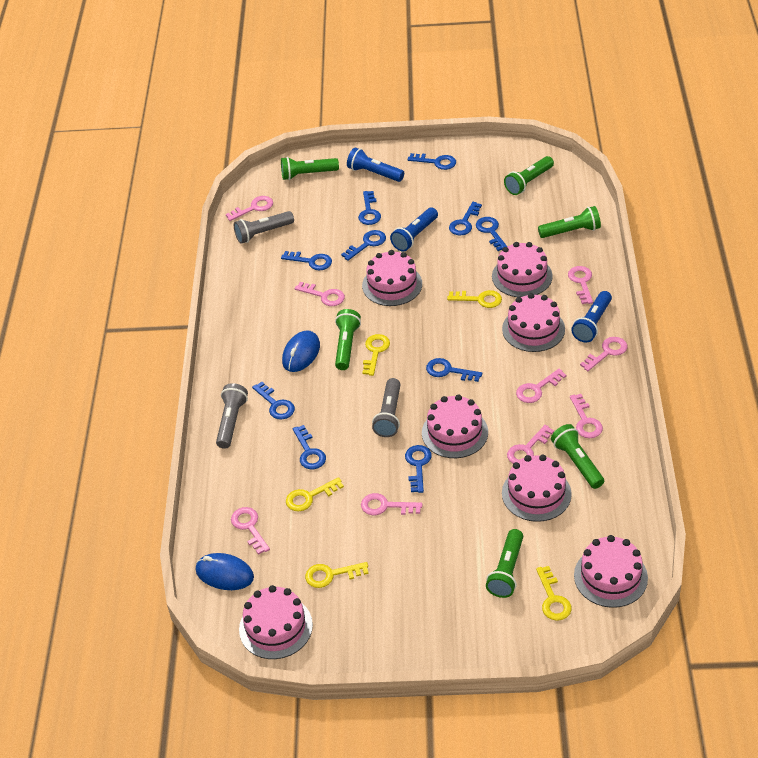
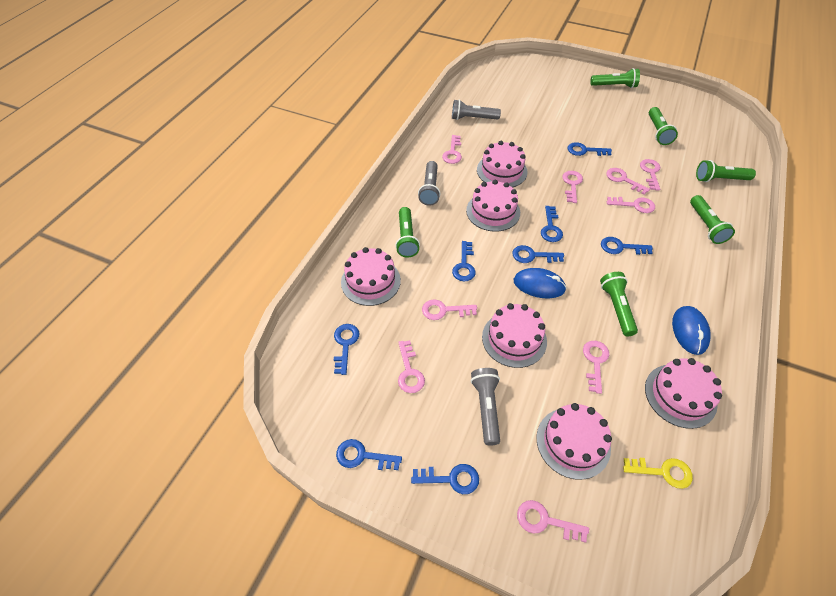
blue flashlight: 3 -> 0
blue key: 10 -> 8
pink cake: 7 -> 6
yellow key: 5 -> 1

